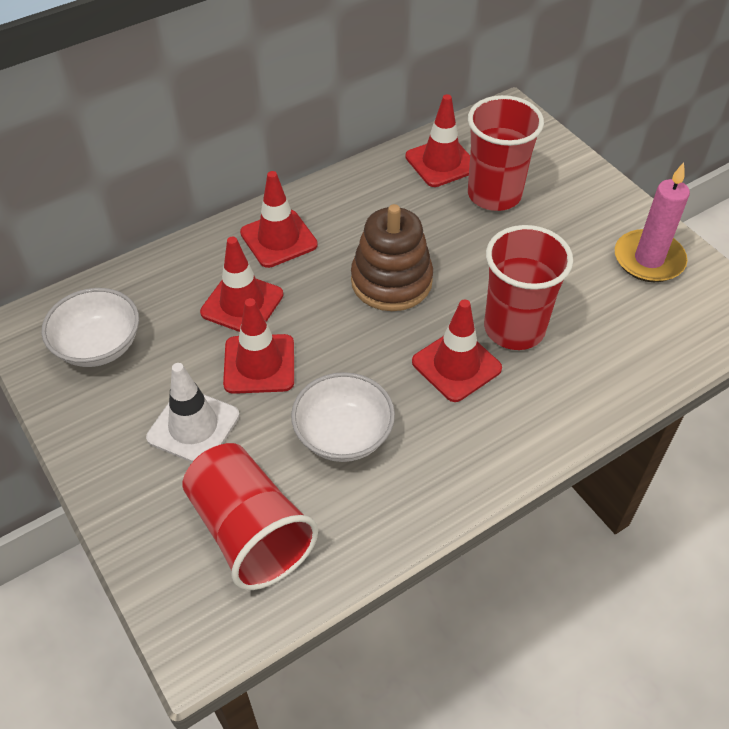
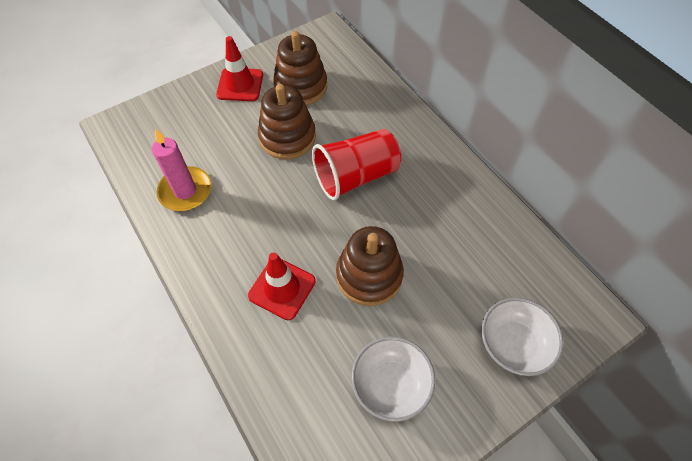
brown stacking toy: 1 -> 3
red cup: 3 -> 1
red traffic cone: 5 -> 2
white traffic cone: 1 -> 0

